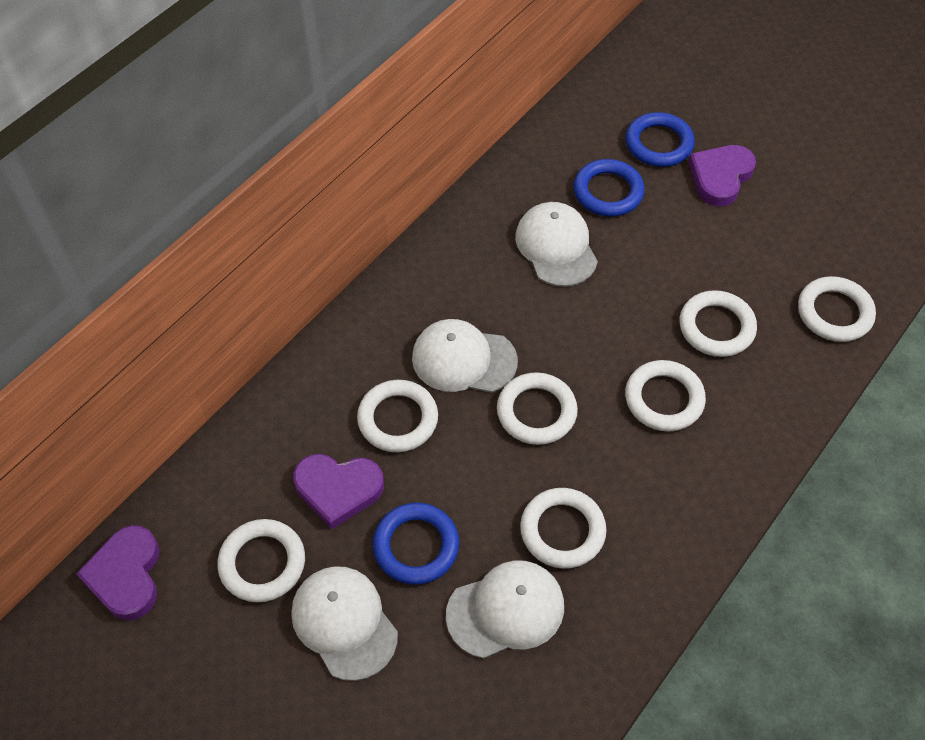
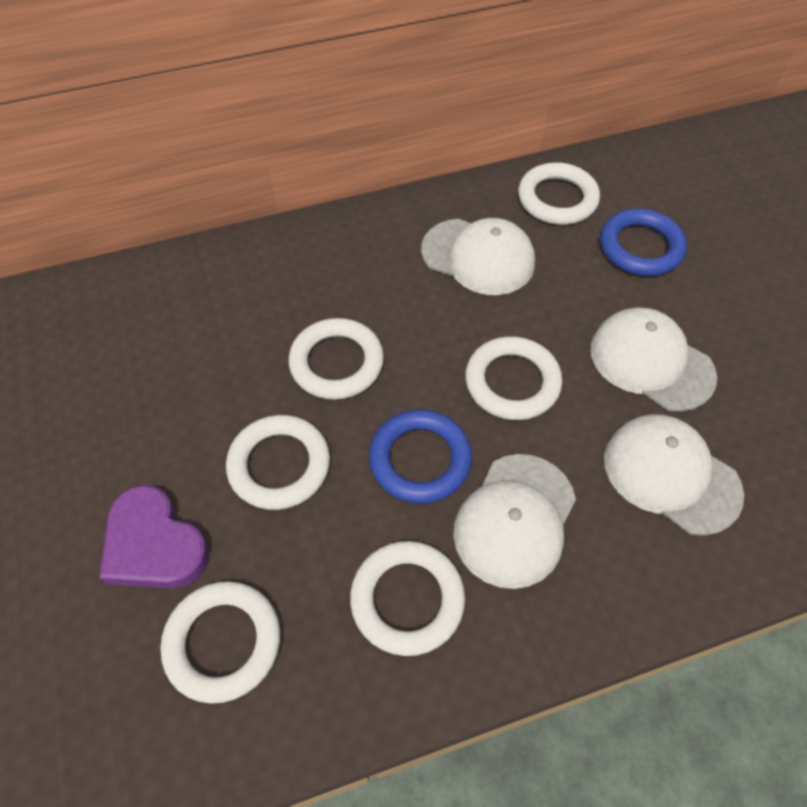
blue ring: 3 -> 2
purple heart: 3 -> 1
white ring: 7 -> 6

